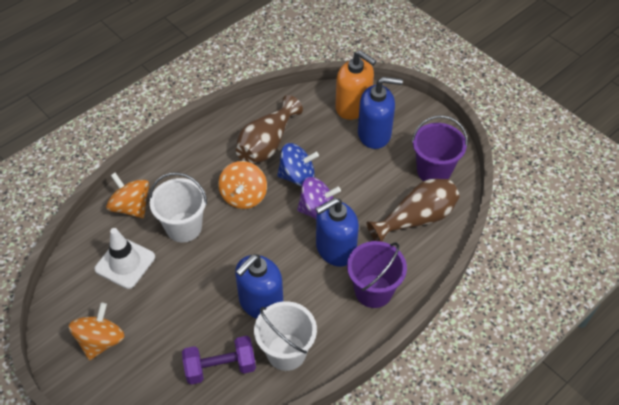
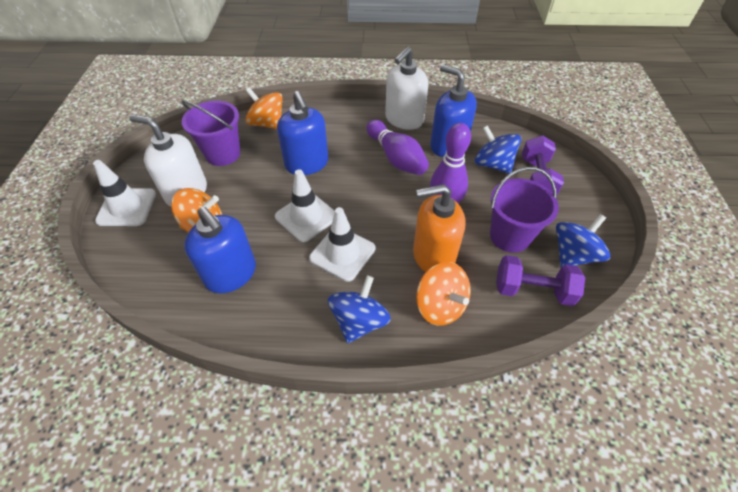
blue spinning top: 1 -> 3
brown vase: 2 -> 0
purple bowling pin: 0 -> 2
purple dumbbell: 1 -> 2
purple spinning top: 1 -> 0
white bucket: 2 -> 0
white soap dispenser: 0 -> 2
white traffic cone: 1 -> 3

